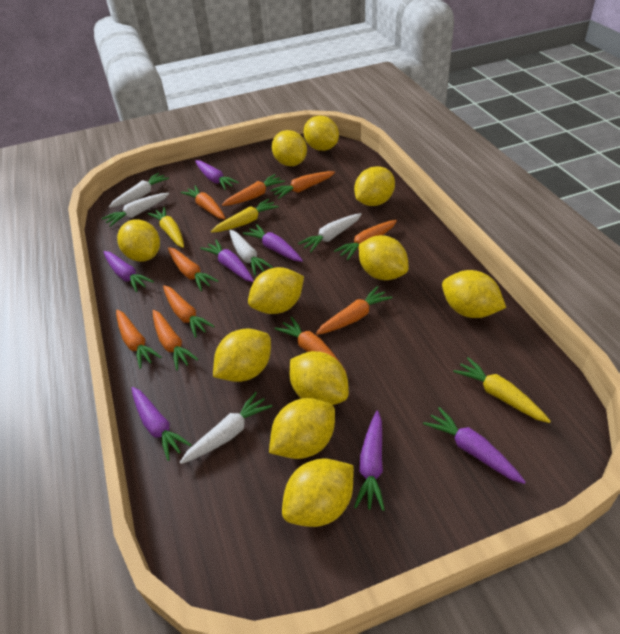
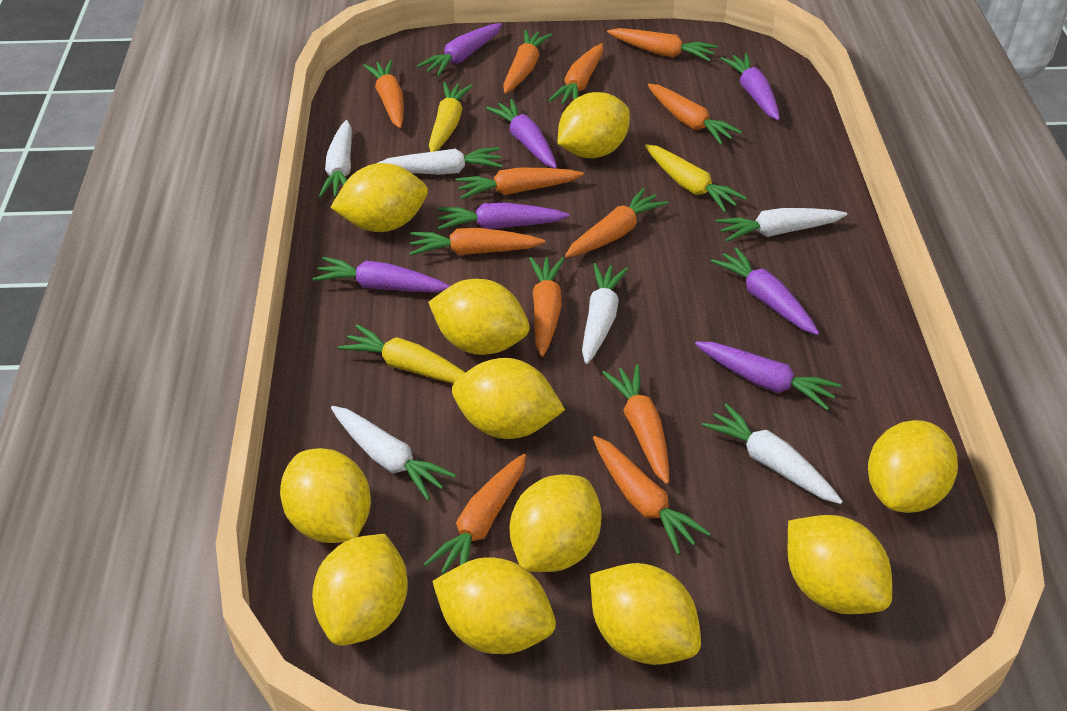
orange carrot: 10 -> 12
white carrot: 5 -> 6

